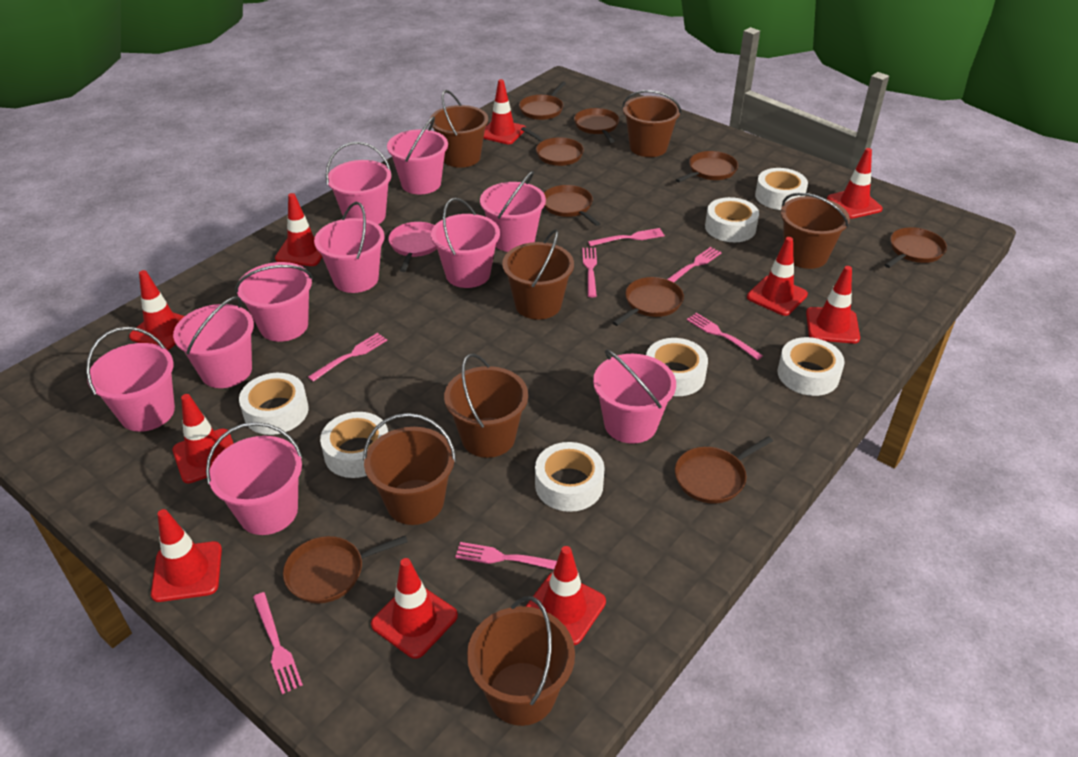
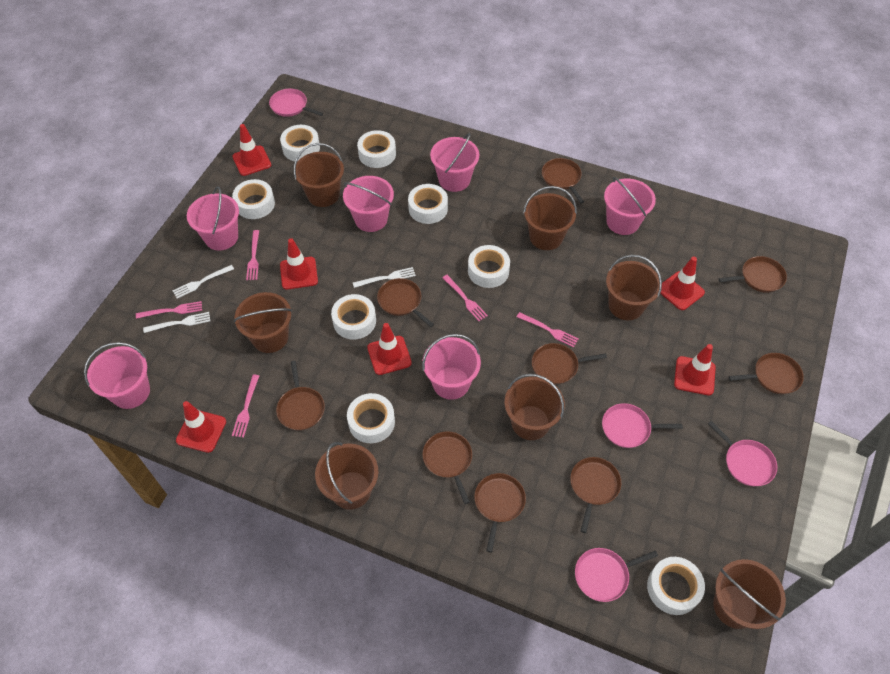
pink bucket: 10 -> 6
pink fork: 7 -> 5
pink pan: 1 -> 4
red traffic cone: 10 -> 6
white fork: 0 -> 3
white tape: 7 -> 8

